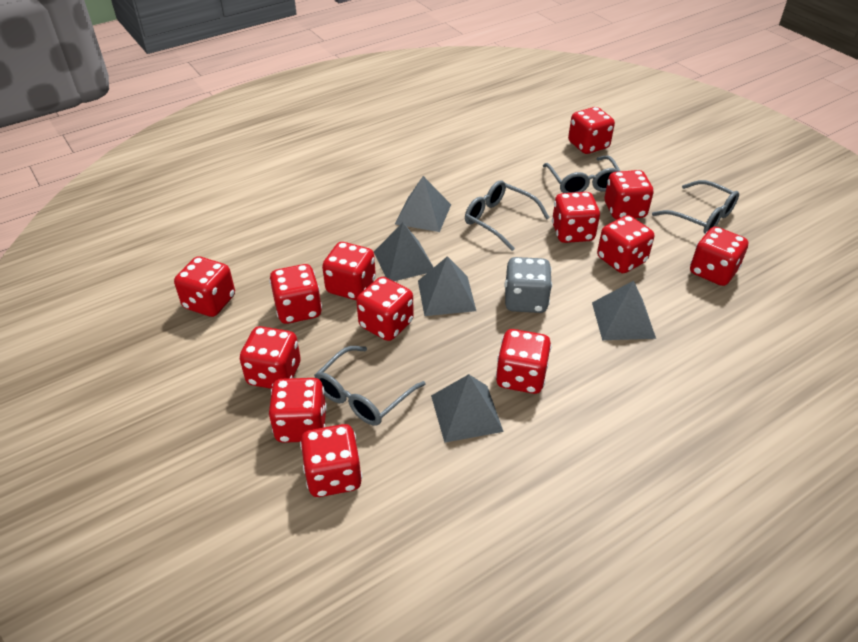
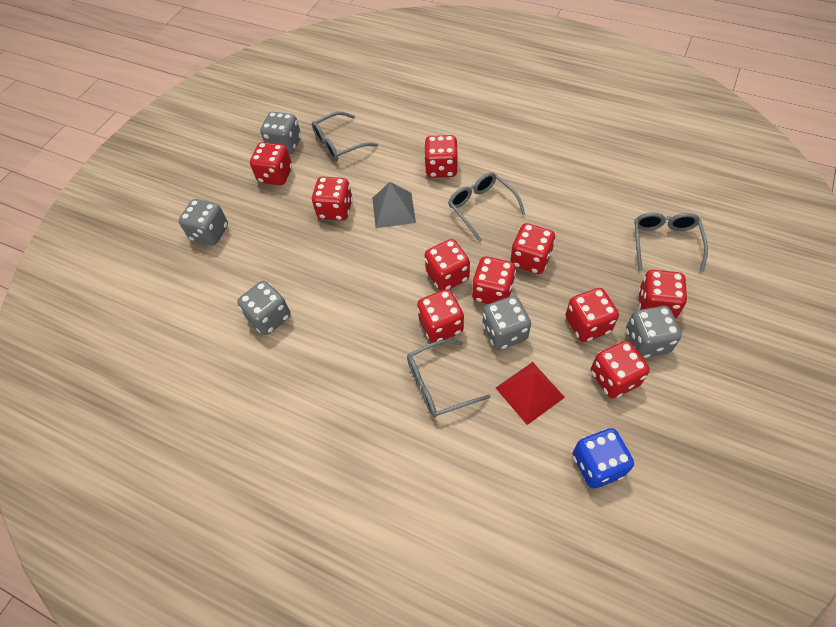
blue dice: 0 -> 1
grey dice: 1 -> 5
grey pyramid: 5 -> 1
red dice: 13 -> 10
red pyramid: 0 -> 1

